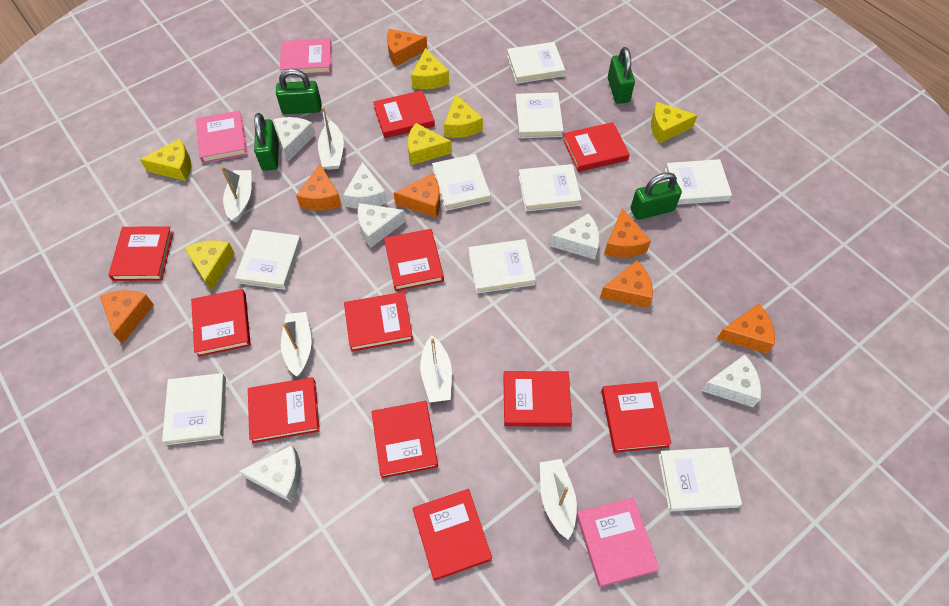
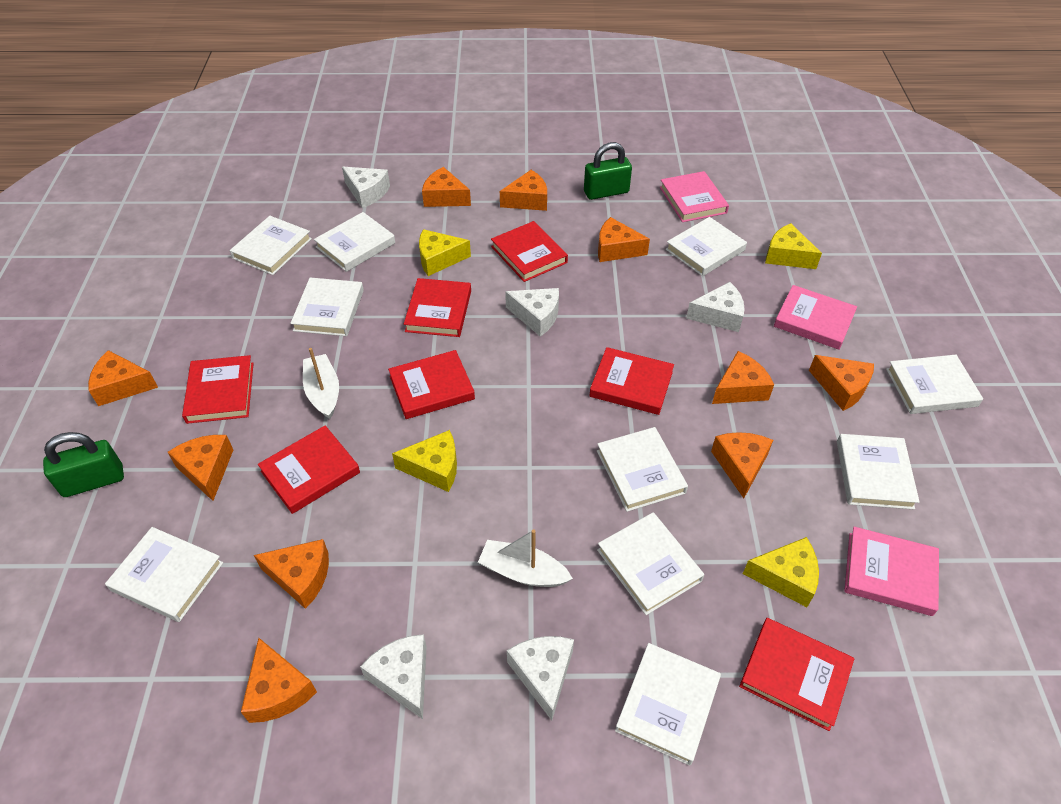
green padlock: 4 -> 2
orange cheese: 7 -> 10
red book: 11 -> 7
white boat: 5 -> 2
white book: 9 -> 10
white cheese: 6 -> 5
yellow cheese: 6 -> 4

